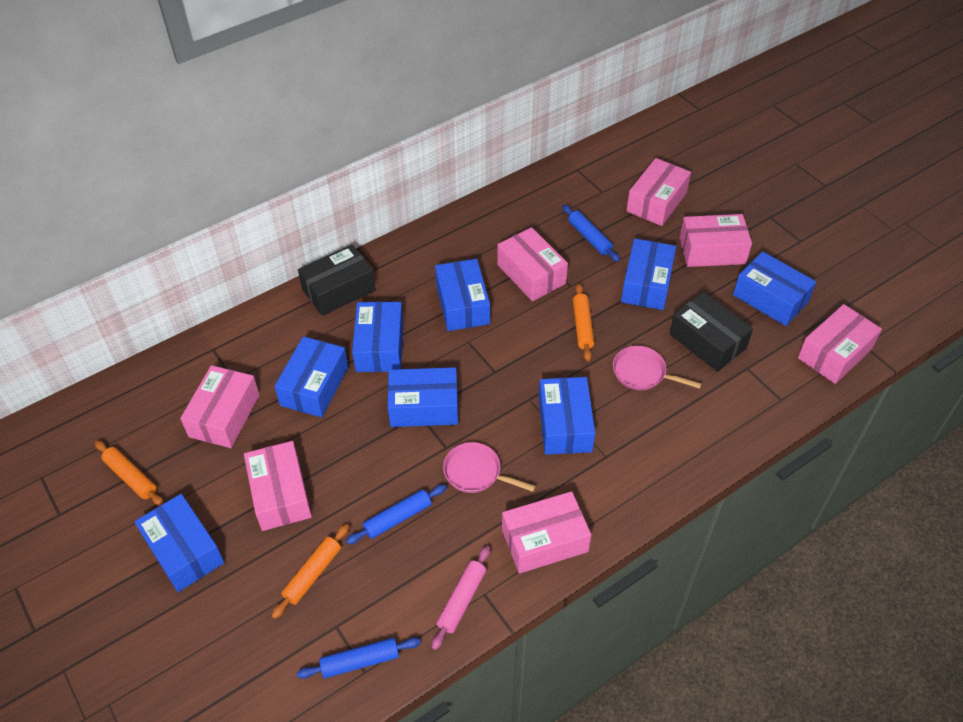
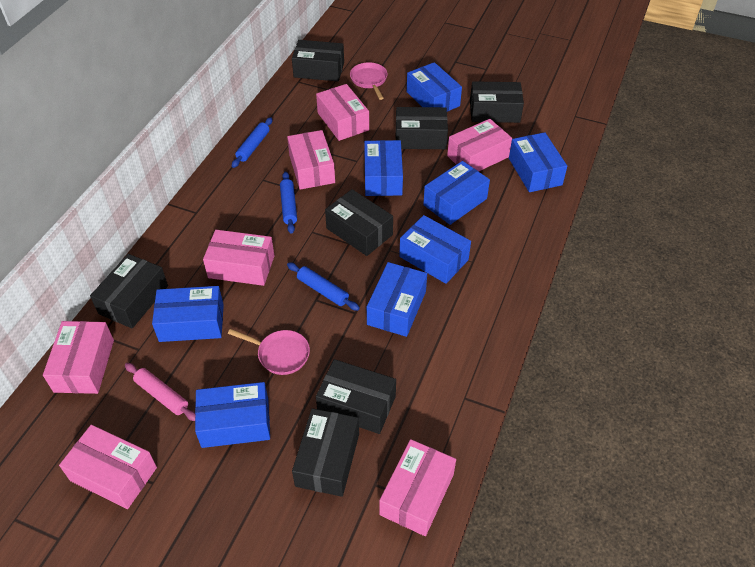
black box: 2 -> 7
orange rolling pin: 3 -> 0

